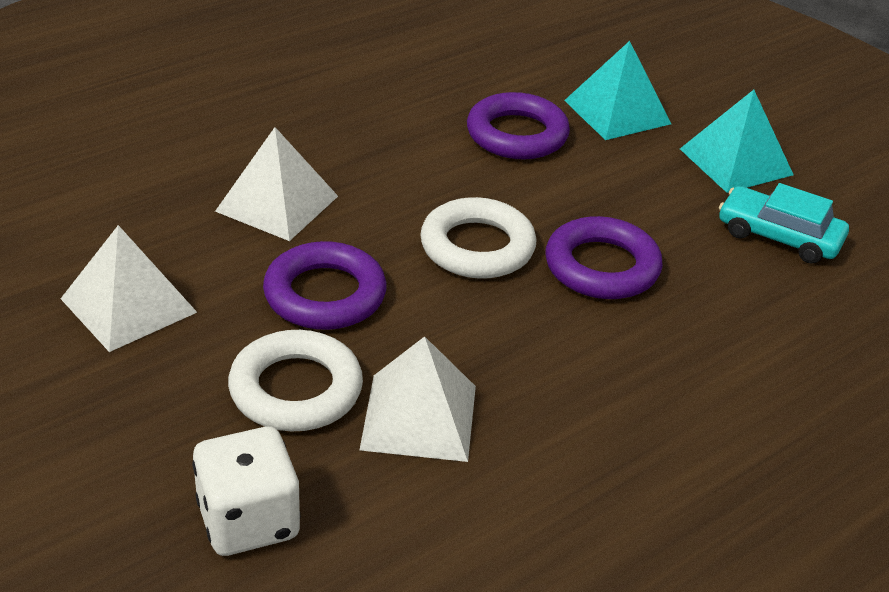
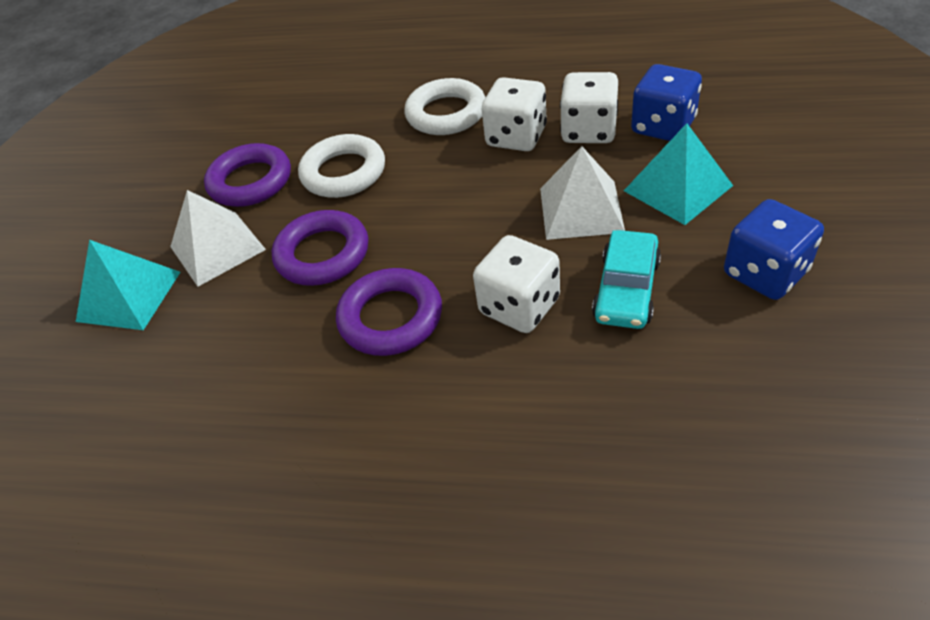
blue dice: 0 -> 2
white dice: 1 -> 3
white pyramid: 3 -> 2

